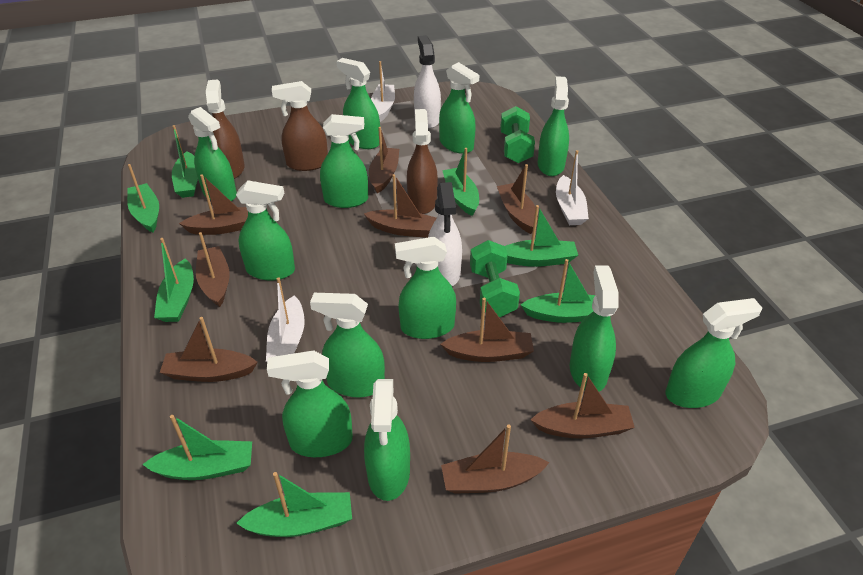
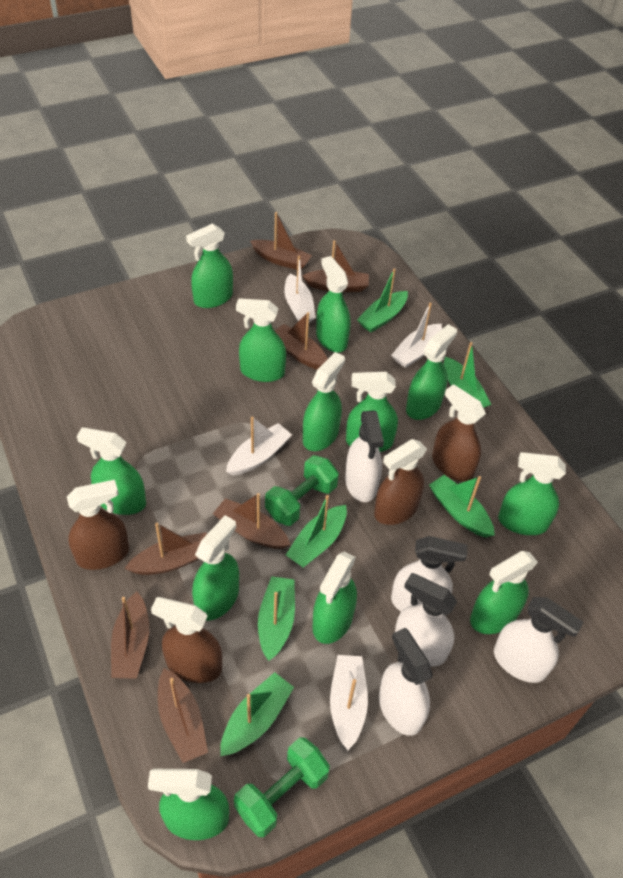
brown boat: 9 -> 7
brown spray bottle: 3 -> 4
green boat: 8 -> 6
white boat: 3 -> 4
white spray bottle: 2 -> 5

